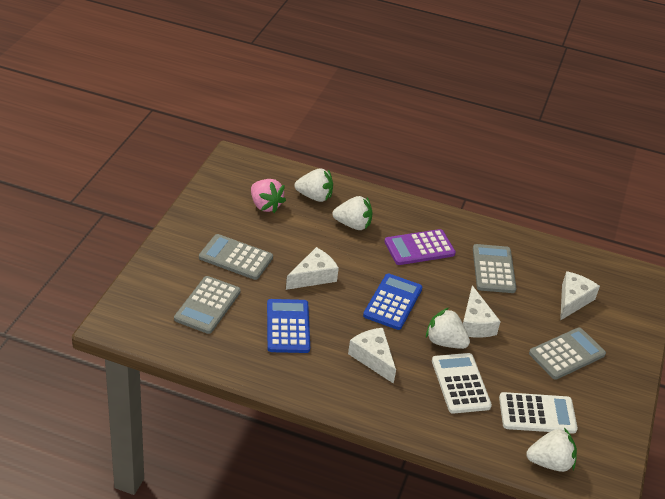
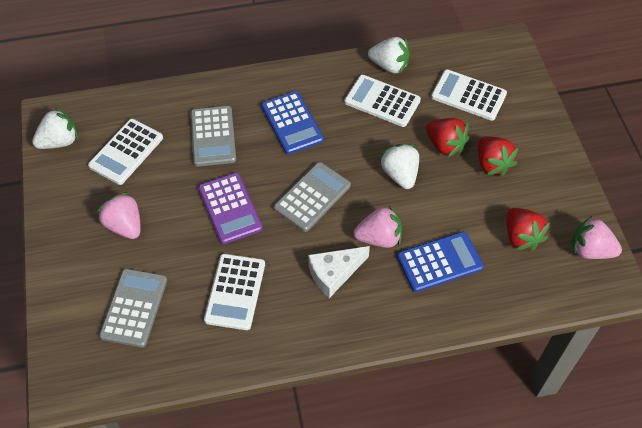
grey calculator: 4 -> 3
pink strawberry: 1 -> 3
red strawberry: 0 -> 3
white calculator: 2 -> 4
white cheese: 4 -> 1
white strawberry: 4 -> 3

